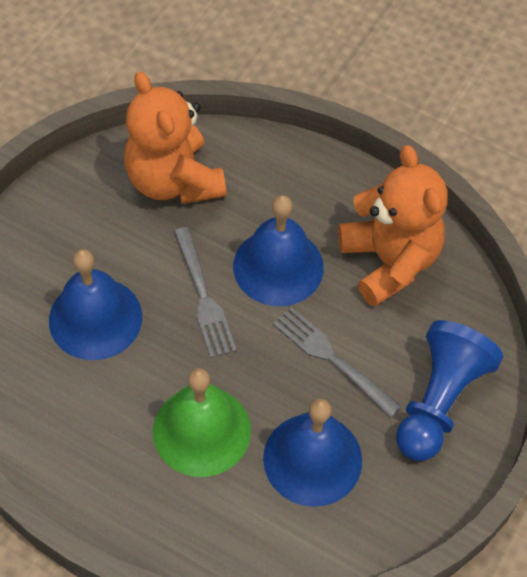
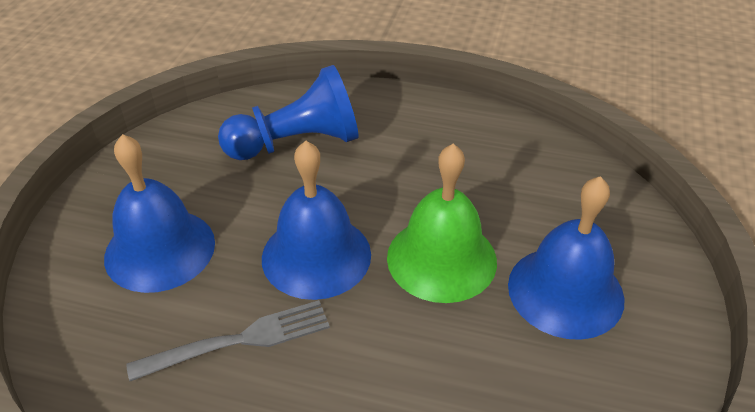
grey fork: 2 -> 1
orange teddy bear: 2 -> 0

